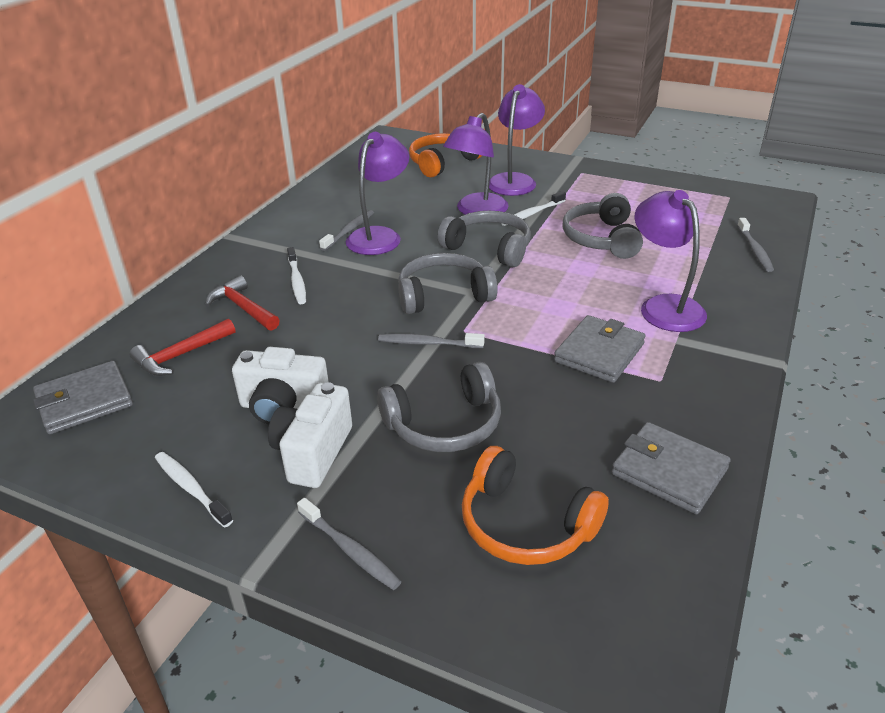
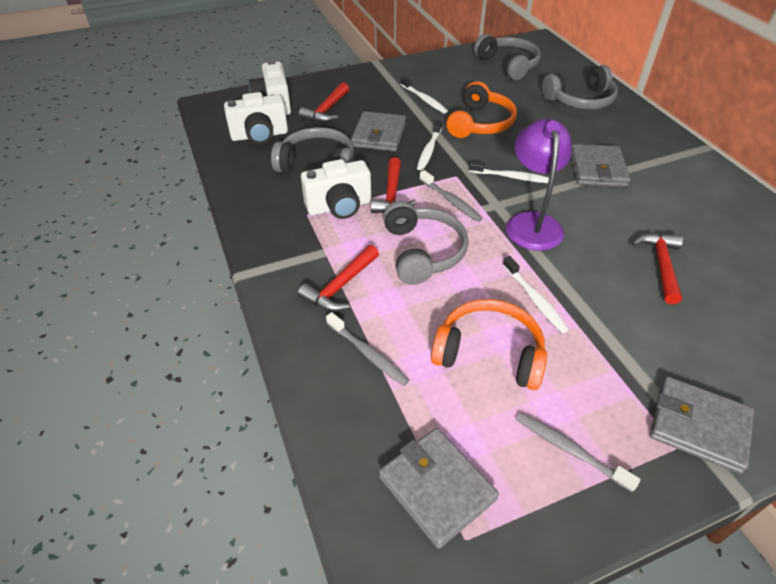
grey toothbrush: 4 -> 3
grey wallet: 3 -> 4
purple lamp: 4 -> 1
red hammer: 2 -> 4
white camera: 2 -> 3
white toothbrush: 3 -> 4

